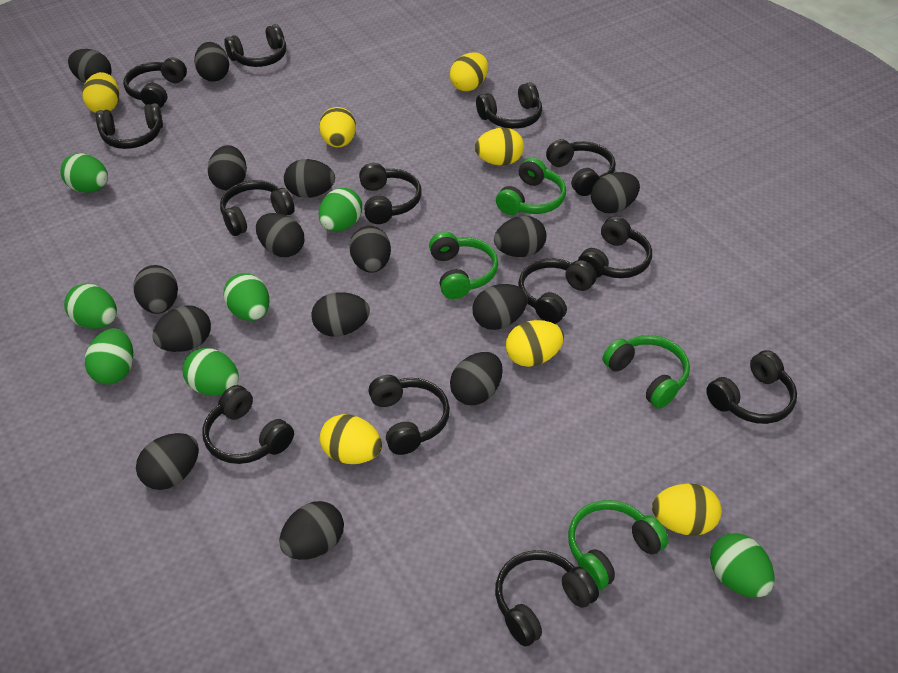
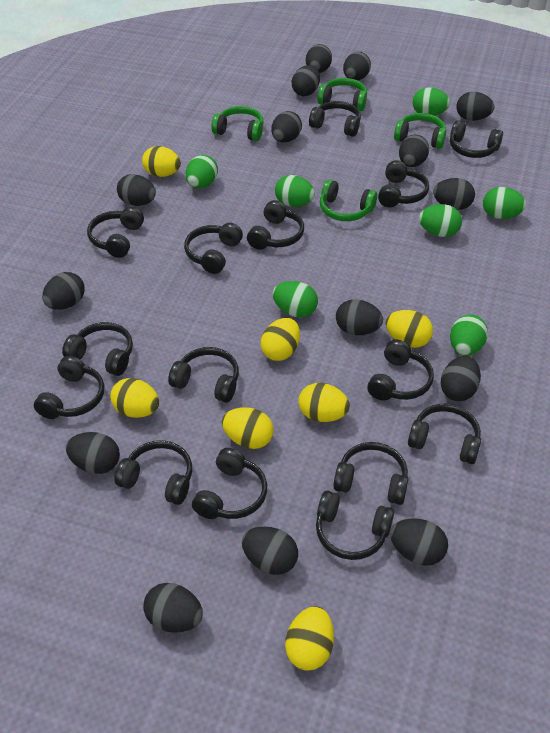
black headphones: 13 -> 15

